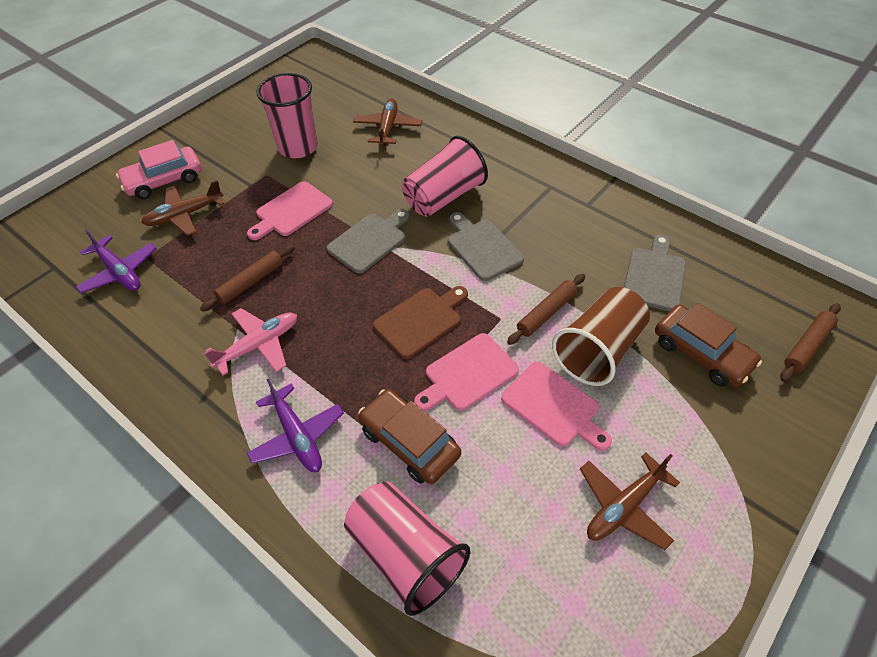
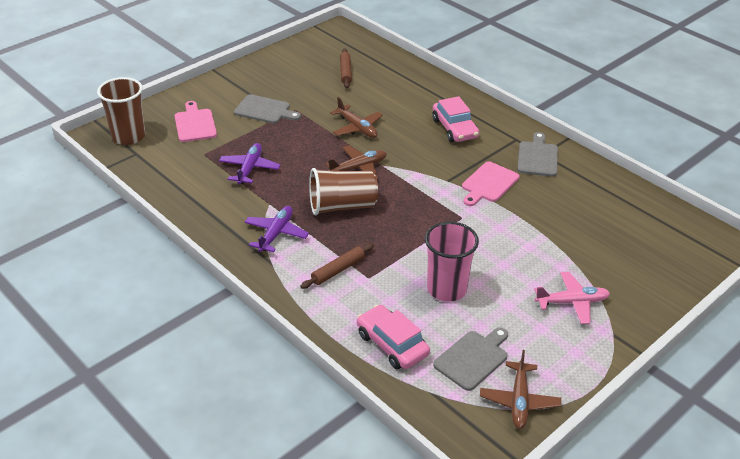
brown car: 2 -> 0
brown cup: 1 -> 2
brown cutting board: 1 -> 0
brown rolling pin: 3 -> 2
pink car: 1 -> 2
pink cup: 3 -> 1
pink cutting board: 3 -> 2

